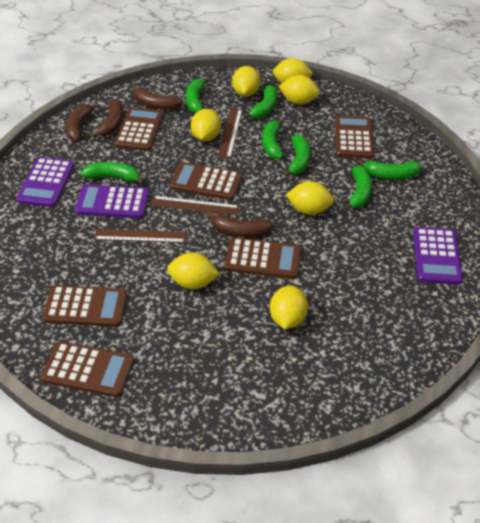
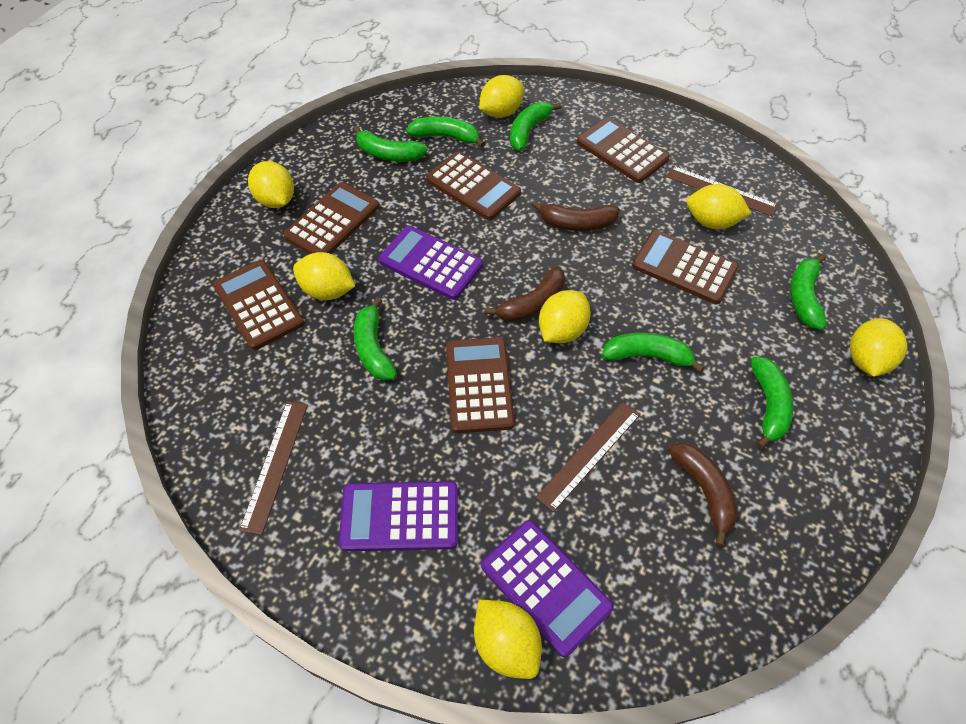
brown banana: 4 -> 3

